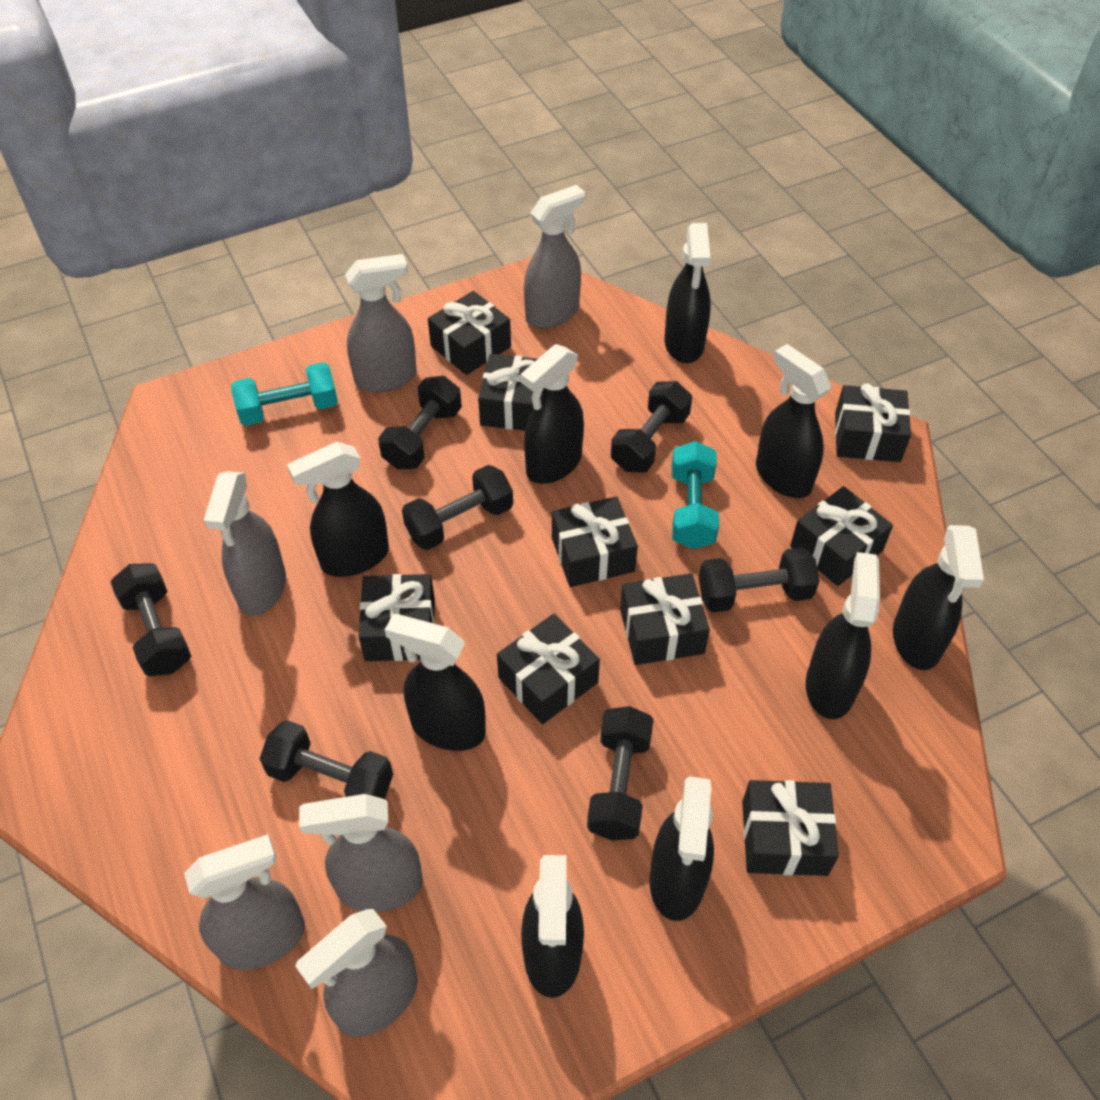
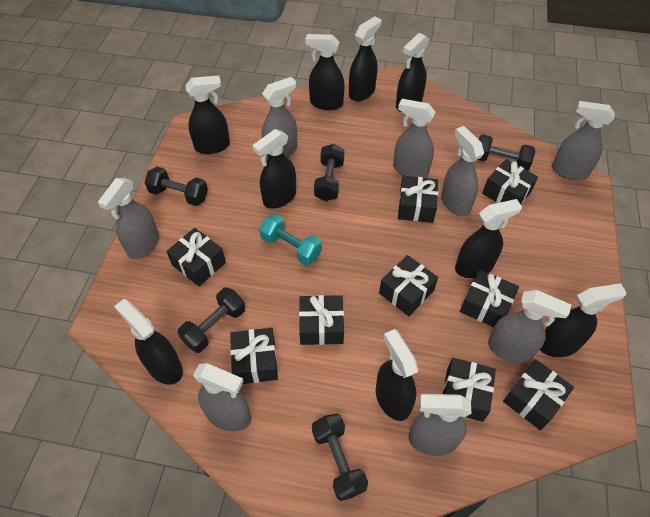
black dumbbell: 7 -> 5
grey spray bottle: 6 -> 8
turquoise dumbbell: 2 -> 1

